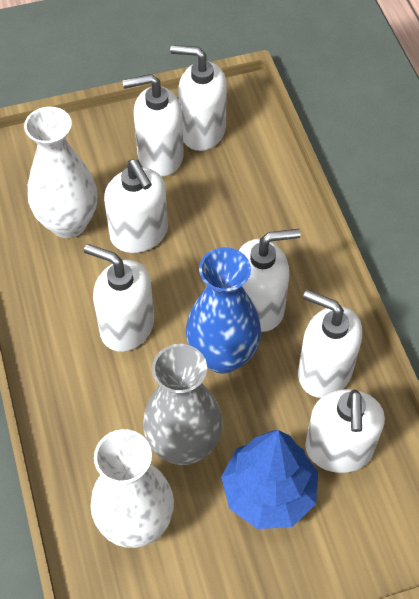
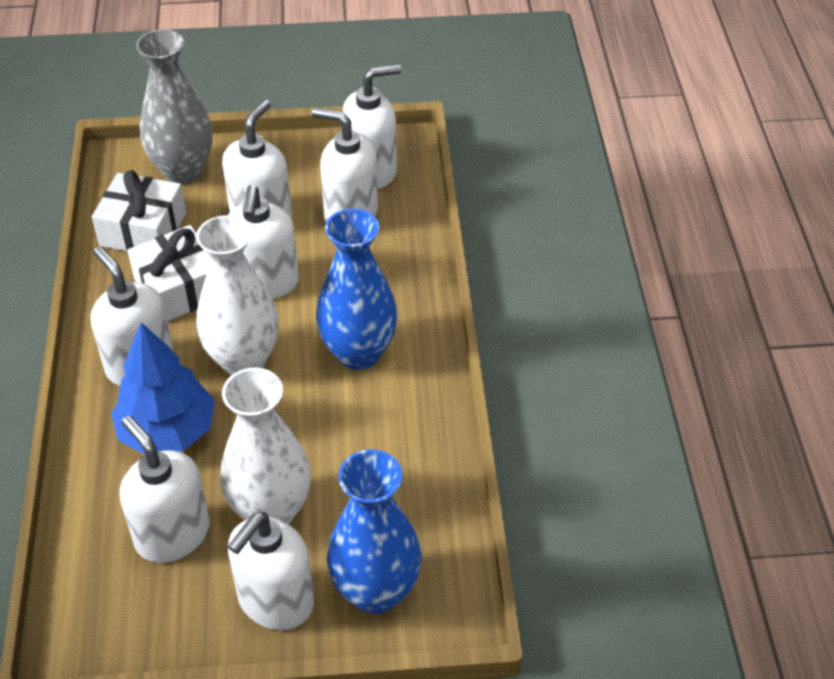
blue vase: 1 -> 2
white gift: 0 -> 2

